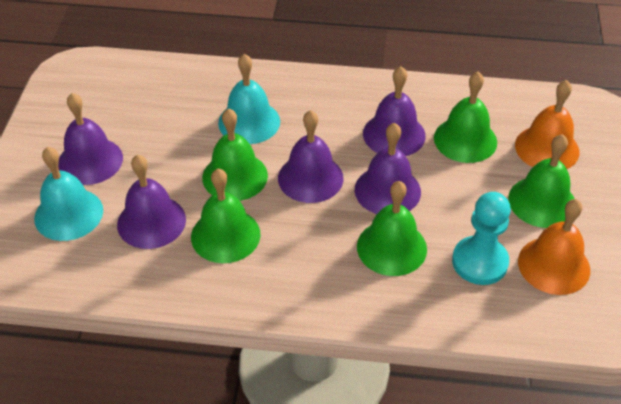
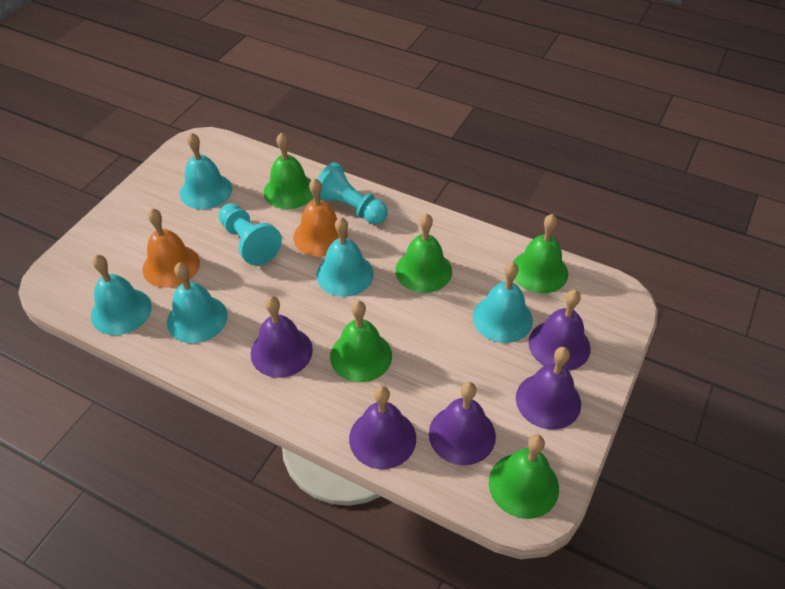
turquoise bell: 2 -> 5
turquoise pawn: 1 -> 2

